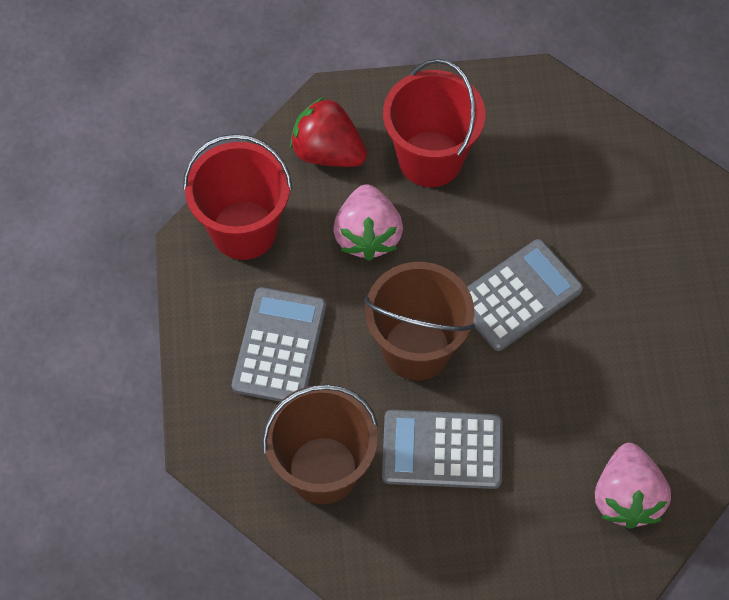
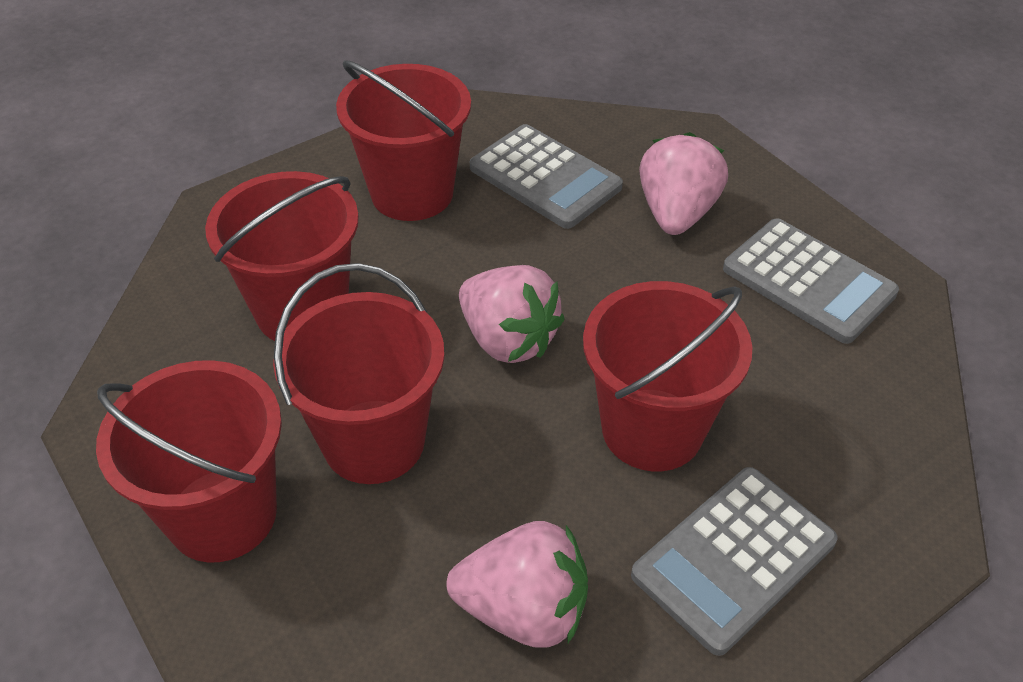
brown bucket: 2 -> 0
pink strawberry: 2 -> 3
red bucket: 2 -> 5
red strawberry: 1 -> 0

